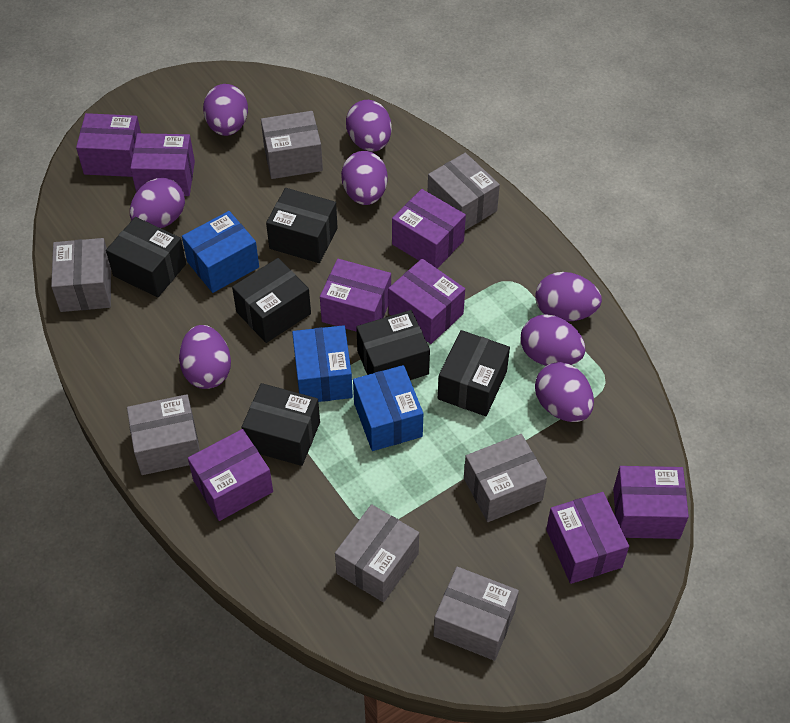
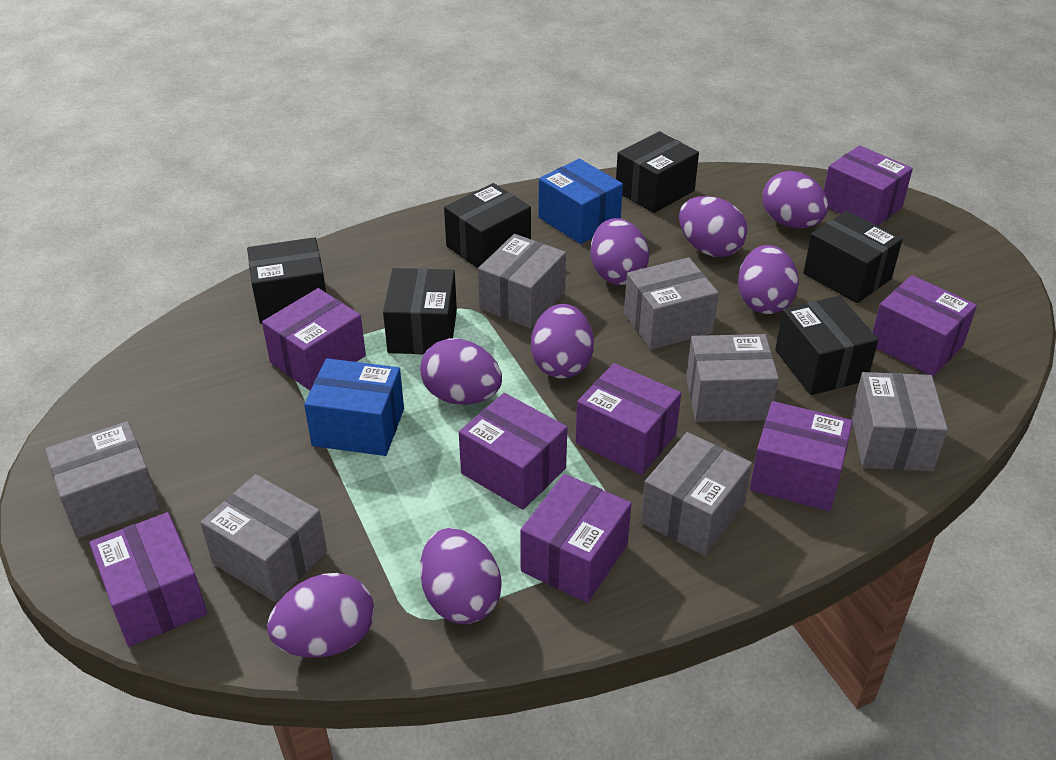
blue box: 3 -> 2

